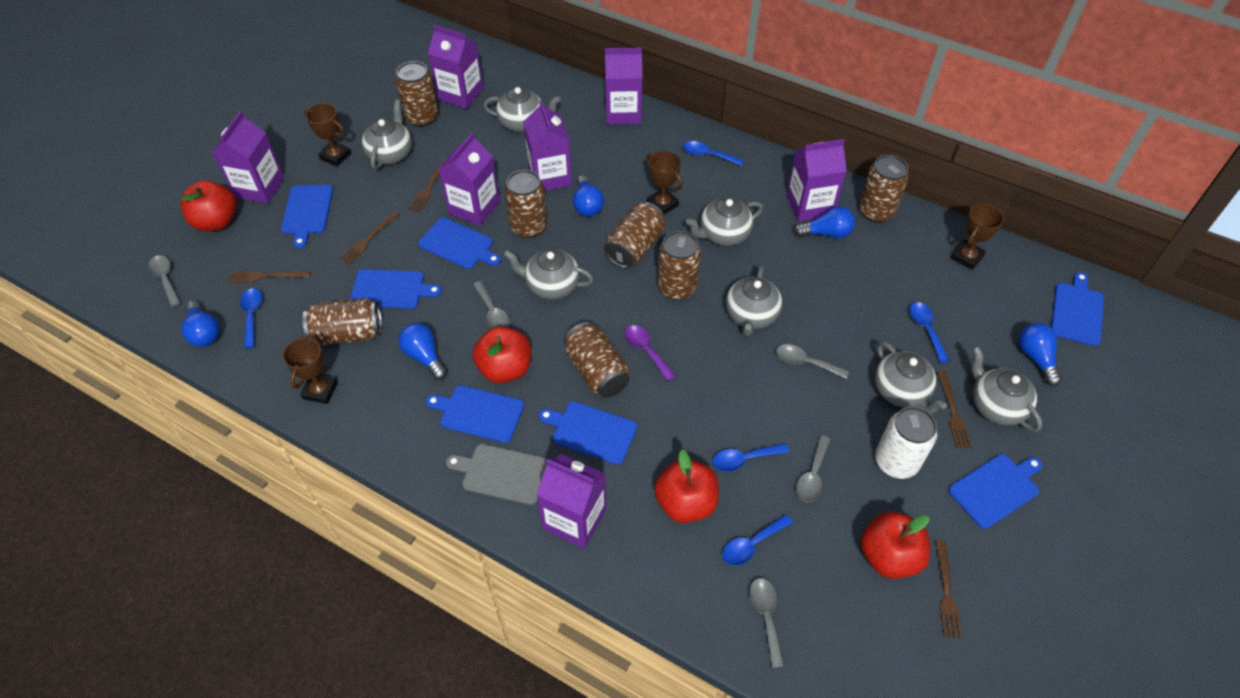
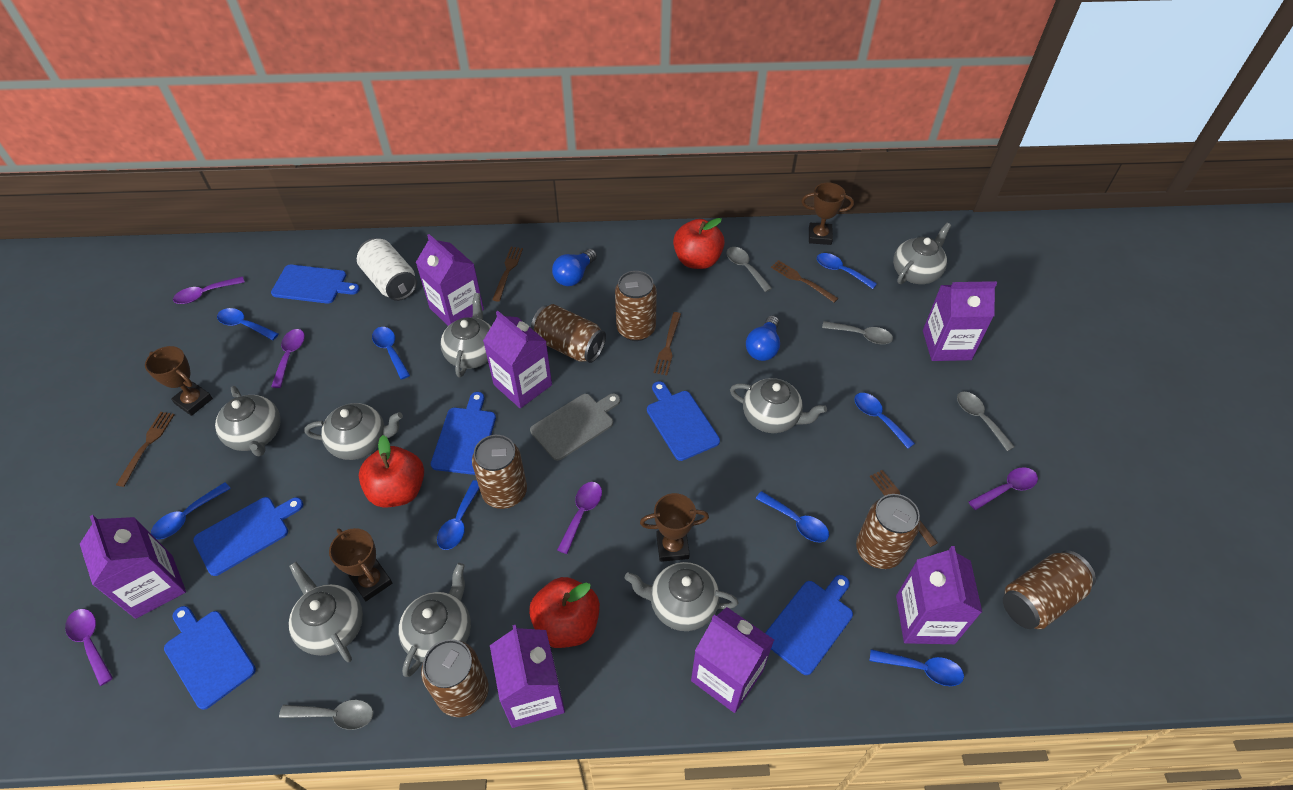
blue cutting board: 7 -> 6
blue light bulb: 5 -> 2
blue spoon: 5 -> 8
brown can: 7 -> 6
grey spoon: 5 -> 4
grey teapot: 7 -> 8
purple spoon: 1 -> 5
red apple: 4 -> 3

